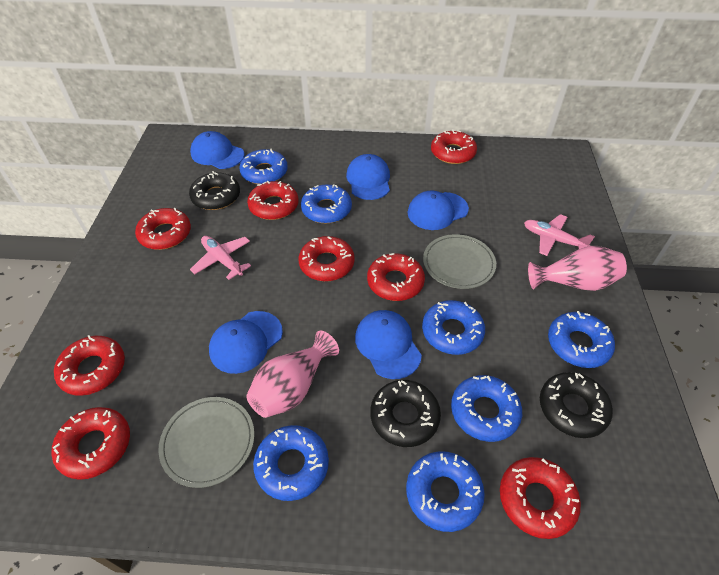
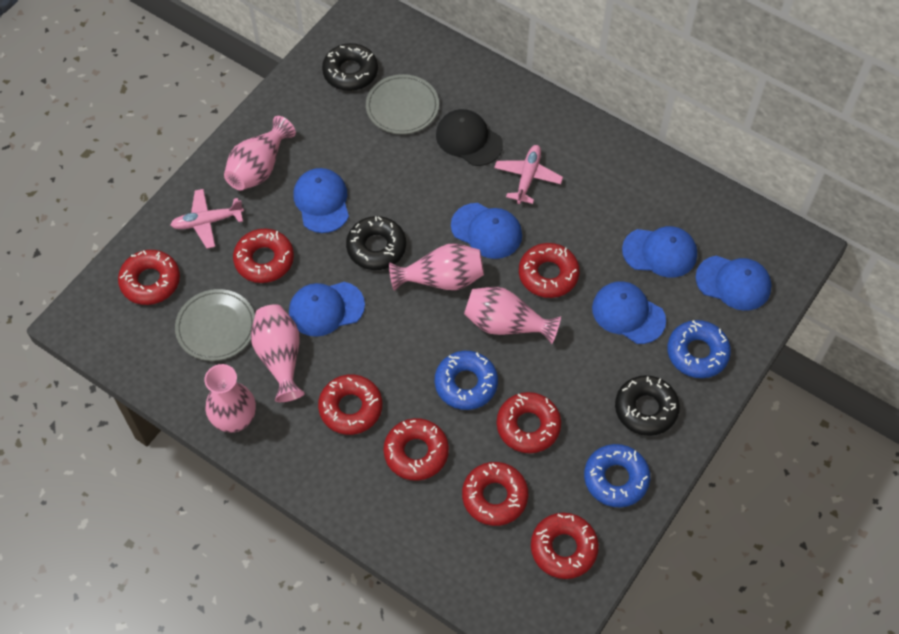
black cap: 0 -> 1
blue cap: 5 -> 6
blue donut: 7 -> 3
pink vase: 2 -> 5

